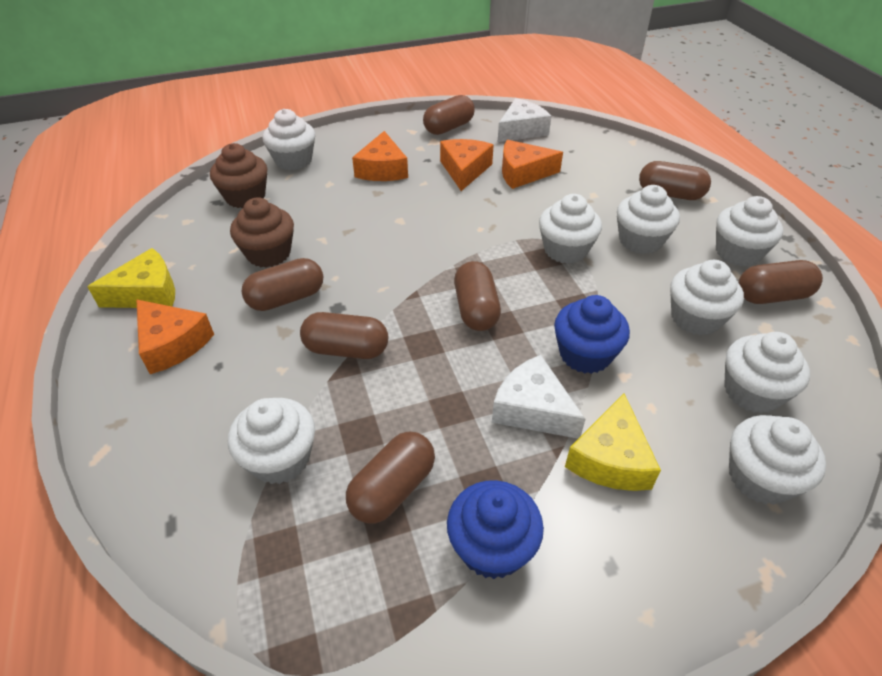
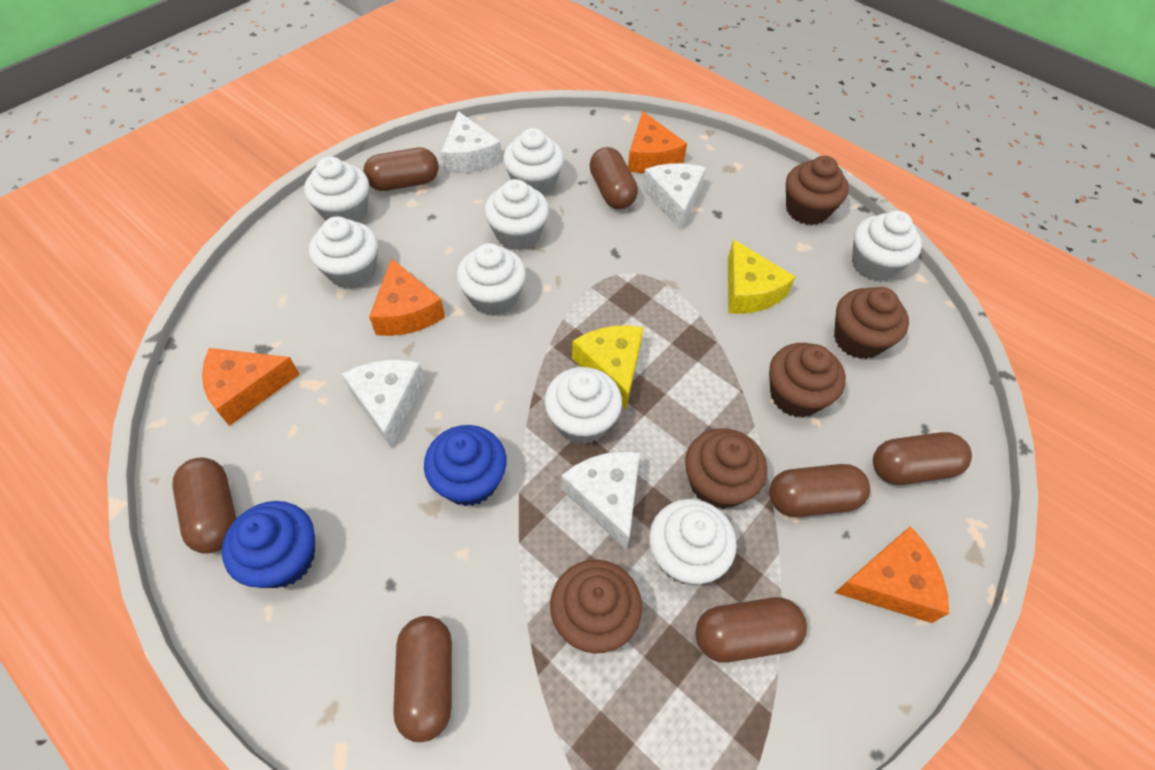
brown cupcake: 2 -> 5
white cheese: 2 -> 4

